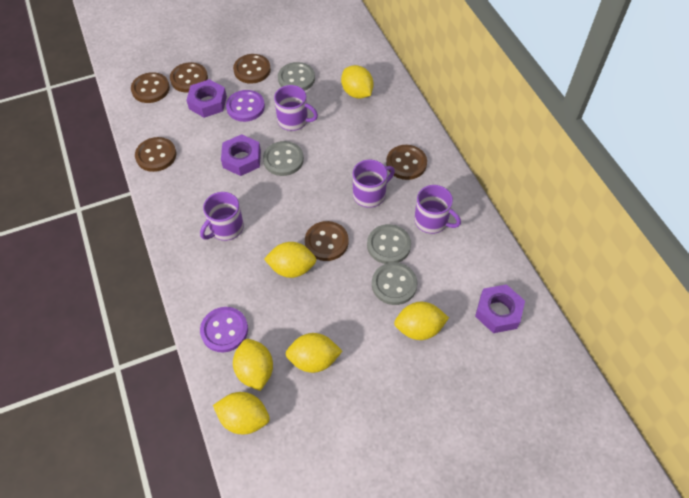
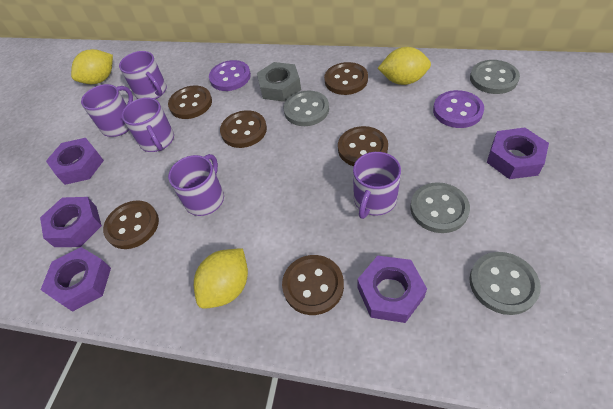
grey nut: 0 -> 1
purple mug: 4 -> 5
purple nut: 3 -> 5
yellow lemon: 6 -> 3

